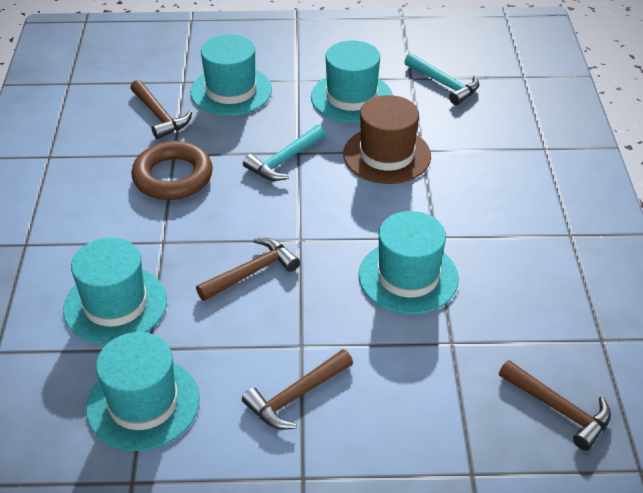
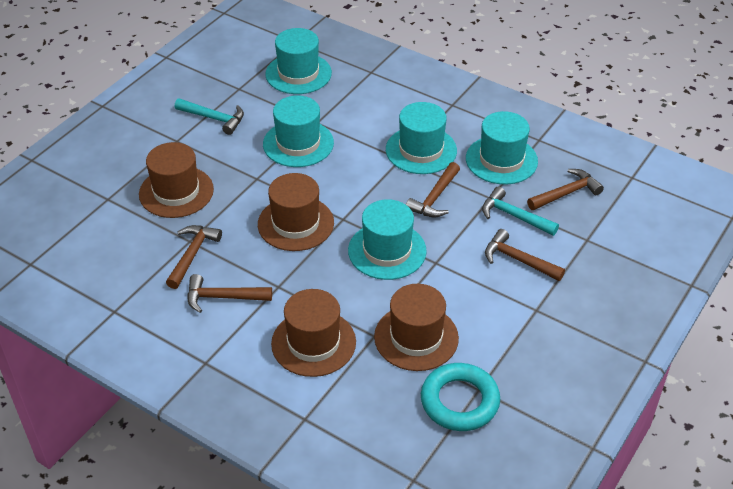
brown hammer: 4 -> 5
brown hat: 1 -> 4
brown ring: 1 -> 0
turquoise ring: 0 -> 1

